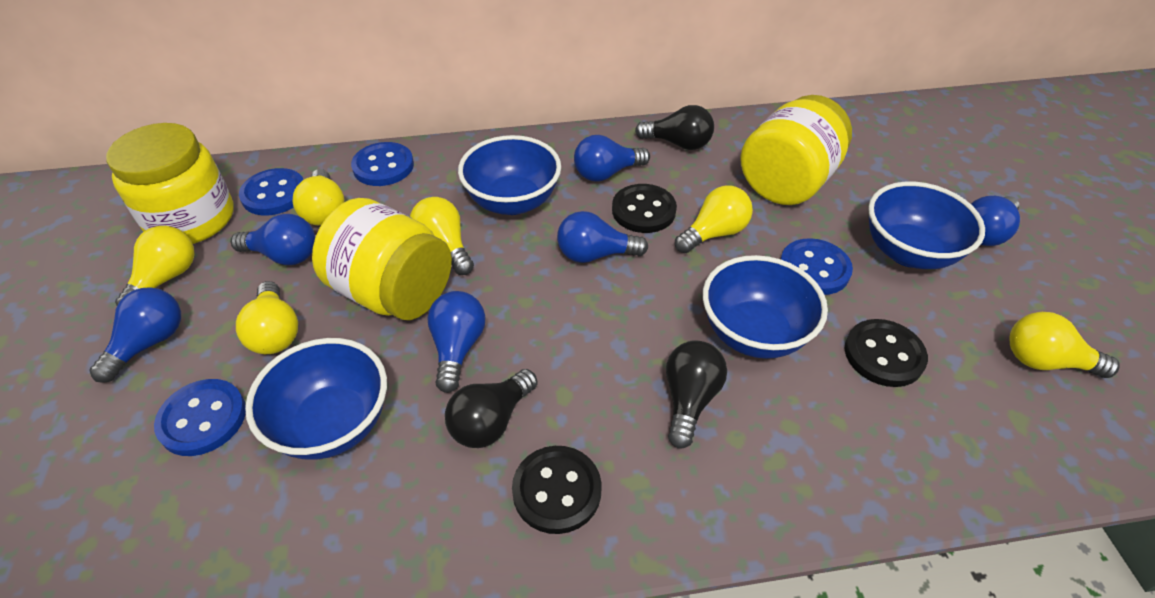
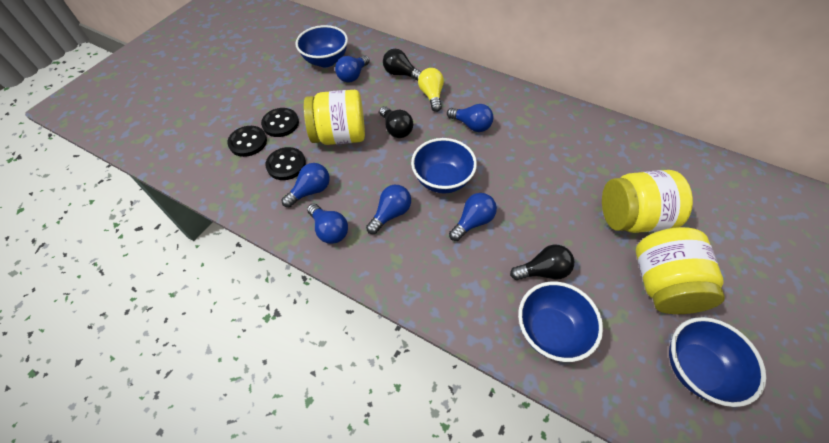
blue button: 4 -> 0
yellow light bulb: 6 -> 1

